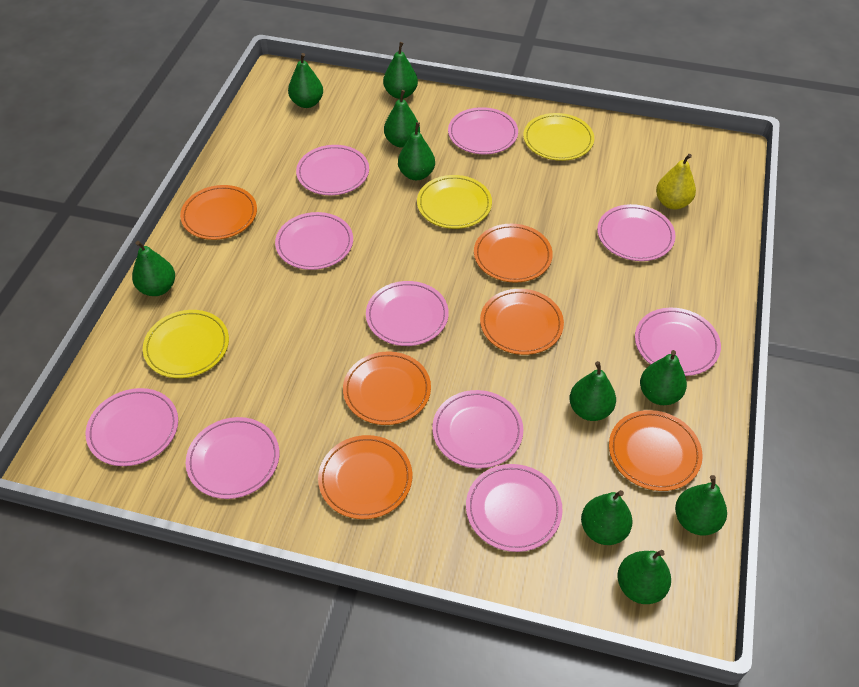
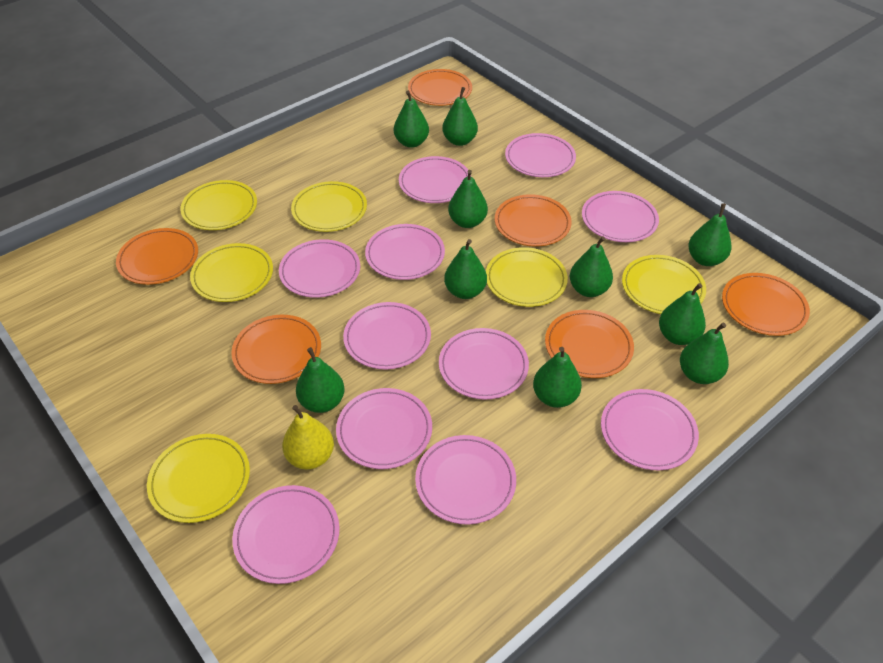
pink plate: 10 -> 11
yellow plate: 3 -> 6

